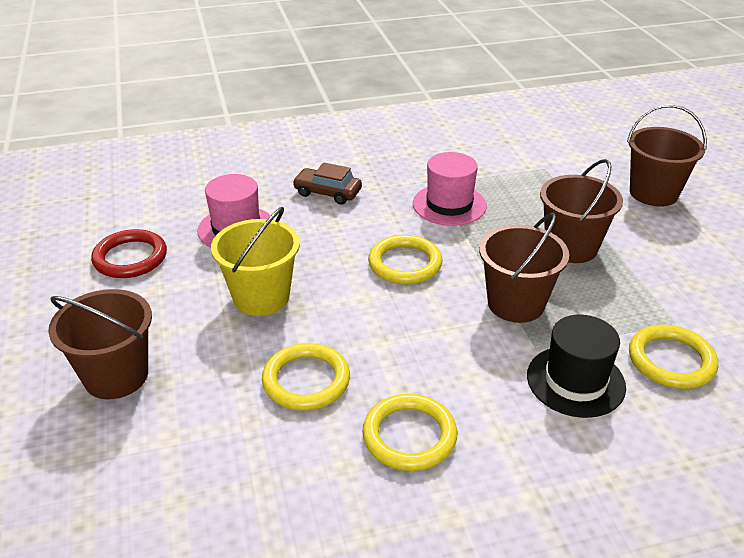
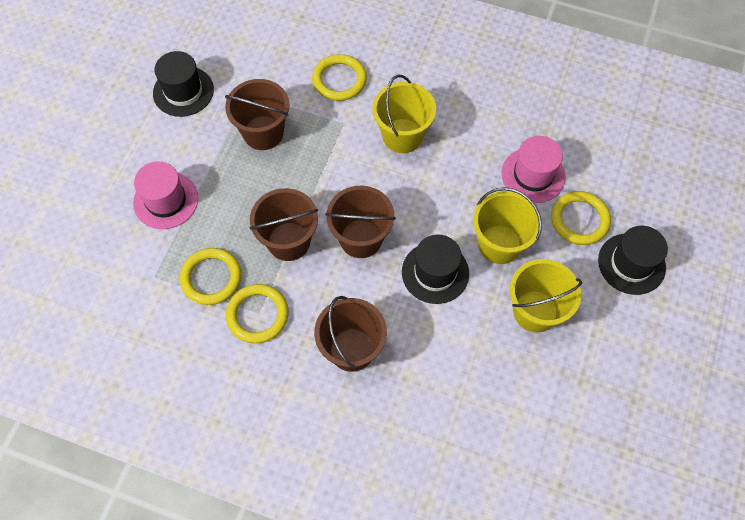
black hat: 1 -> 3
brown car: 1 -> 0
red ring: 1 -> 0
yellow bucket: 1 -> 3

